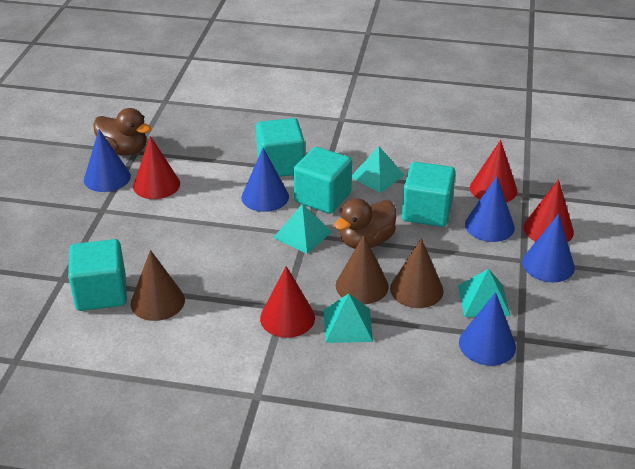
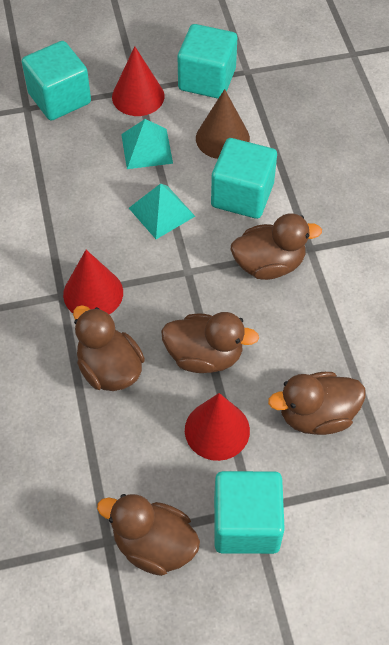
blue cone: 5 -> 0
brown cone: 3 -> 1
brown duck: 2 -> 5
red cone: 4 -> 3
turquoise pyramid: 4 -> 2

